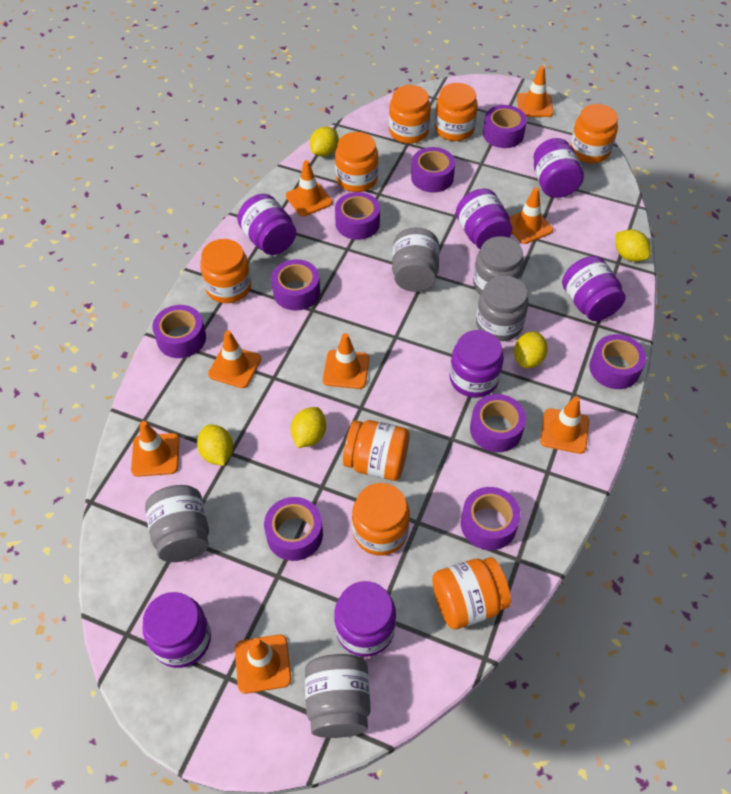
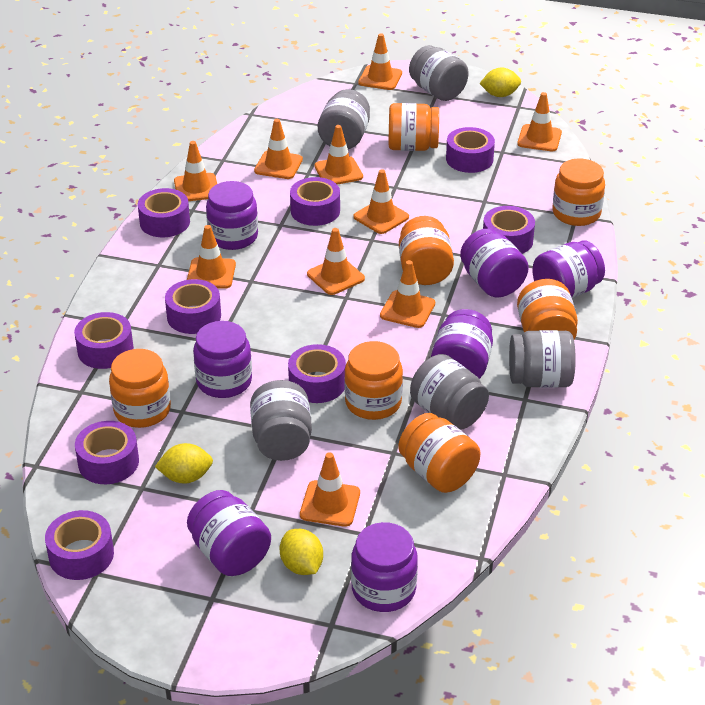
orange jar: 8 -> 7
orange traffic cone: 8 -> 10
yellow lemon: 5 -> 3

